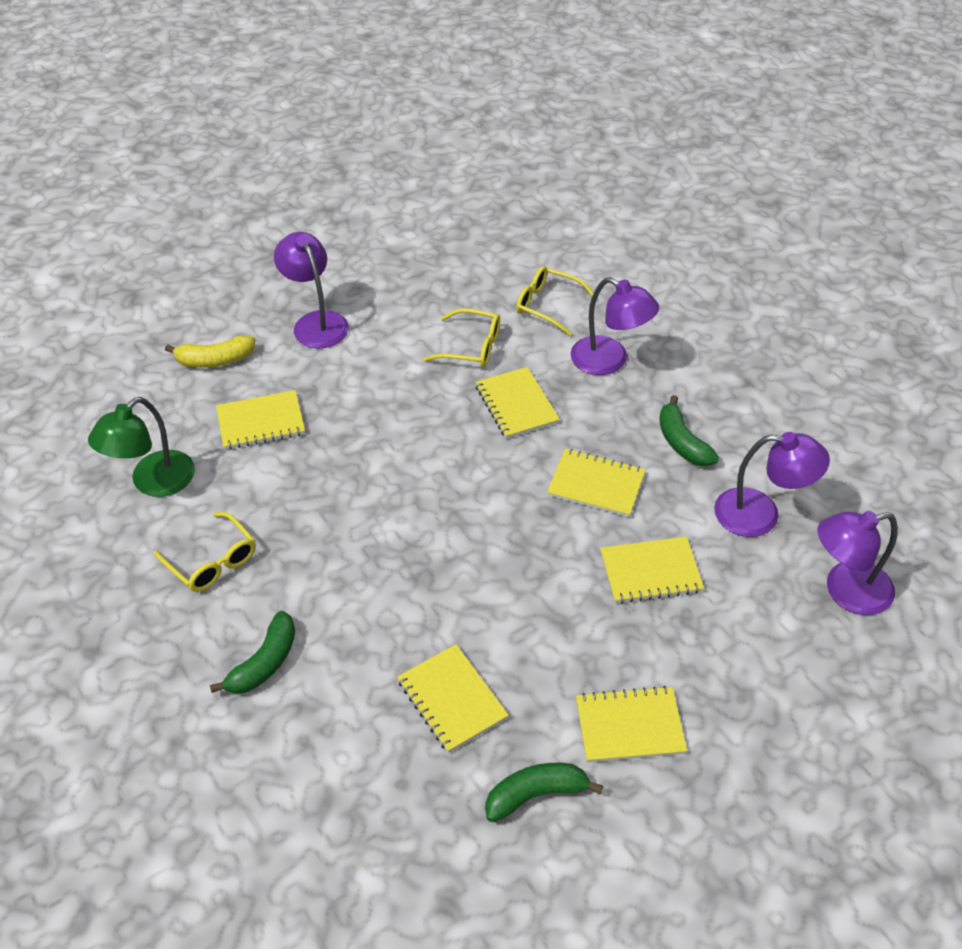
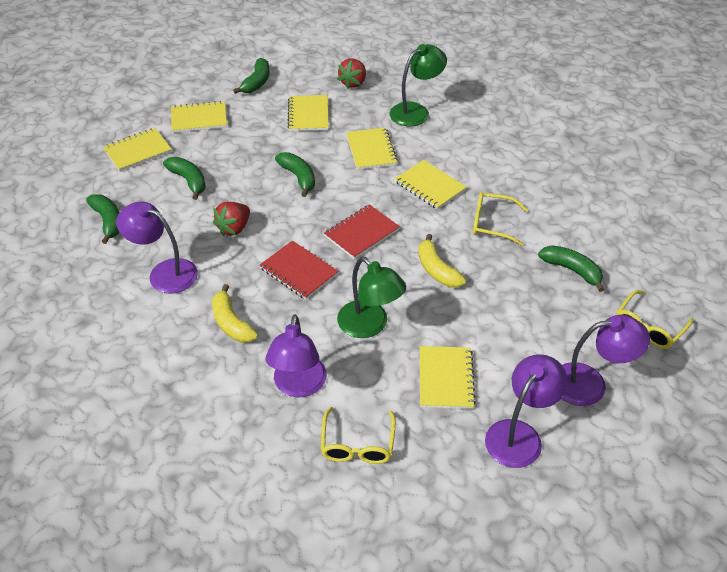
green banana: 3 -> 5
green lamp: 1 -> 2
red notebook: 0 -> 2
red strawberry: 0 -> 2
yellow banana: 1 -> 2

